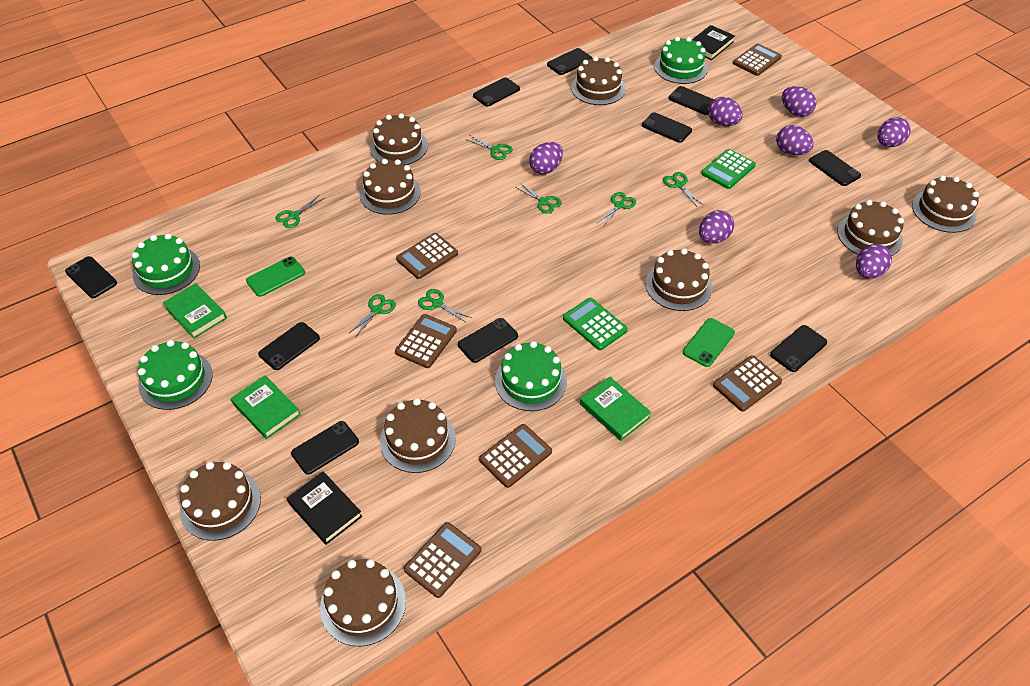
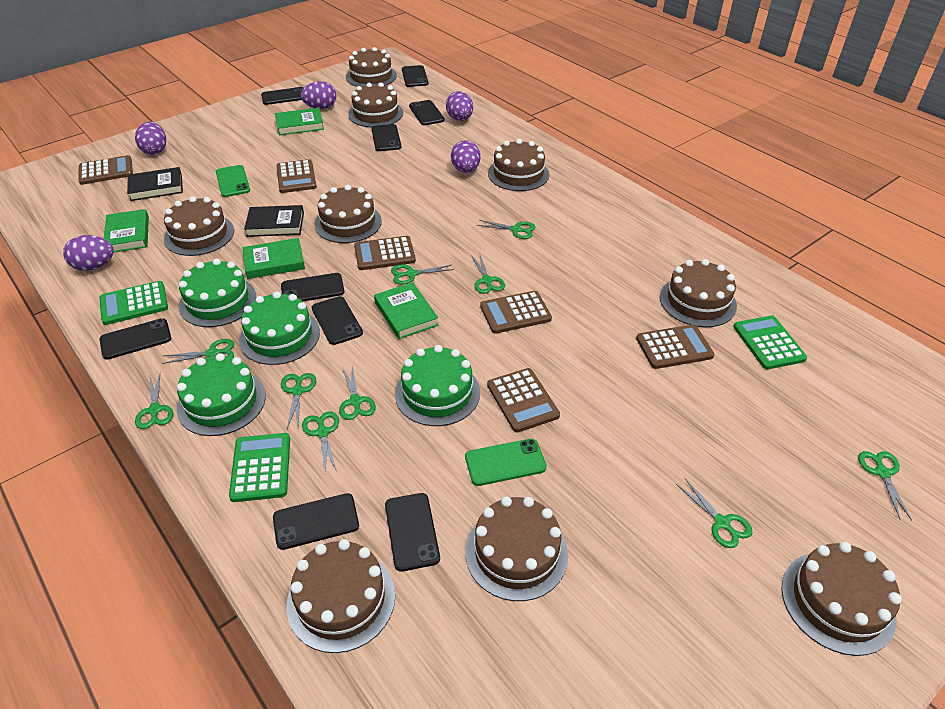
black phone: 10 -> 9
green book: 3 -> 4
green calculator: 2 -> 3
green scissors: 7 -> 10
purple egg: 7 -> 5

